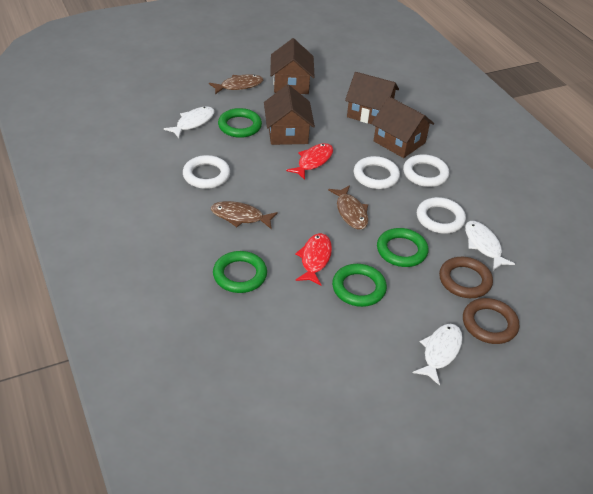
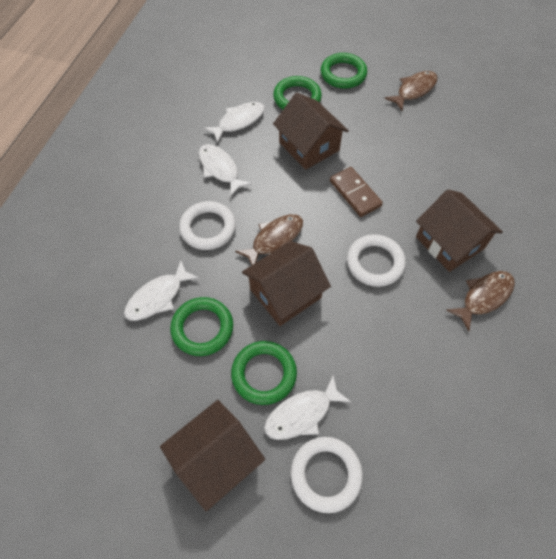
brown domino: 0 -> 1
brown ring: 2 -> 0
red fish: 2 -> 0
white fish: 3 -> 4
white ring: 4 -> 3

